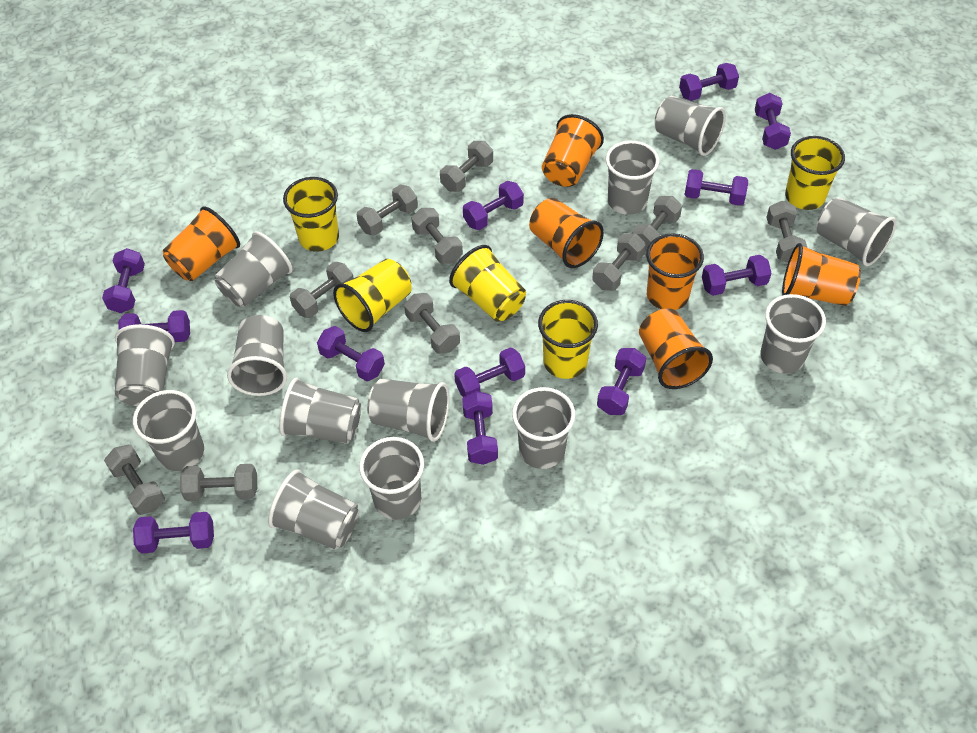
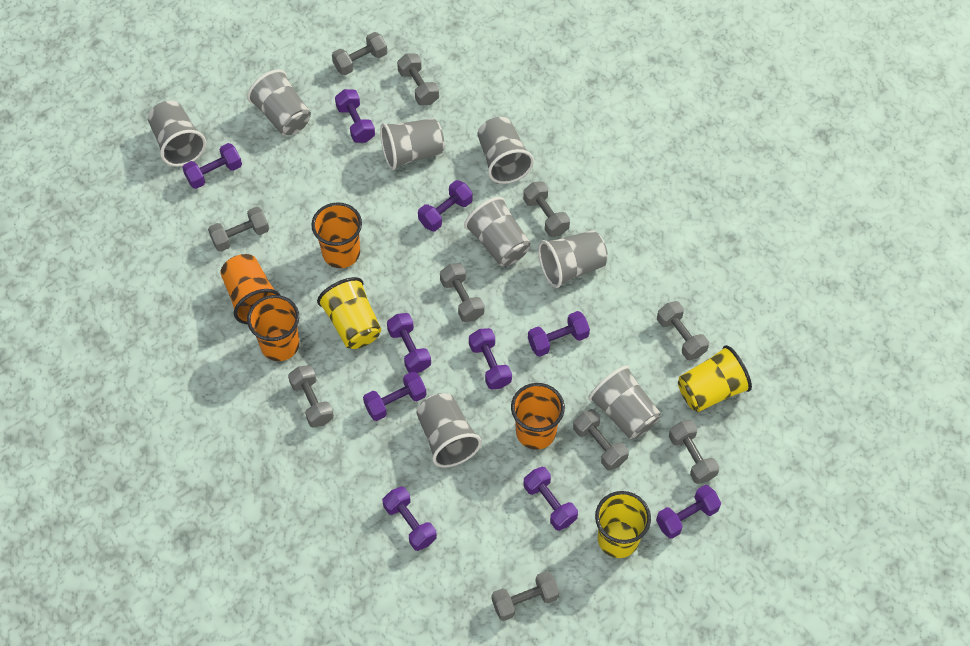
grey cup: 13 -> 8
orange cup: 6 -> 4
purple dumbbell: 12 -> 10
yellow cup: 5 -> 3

